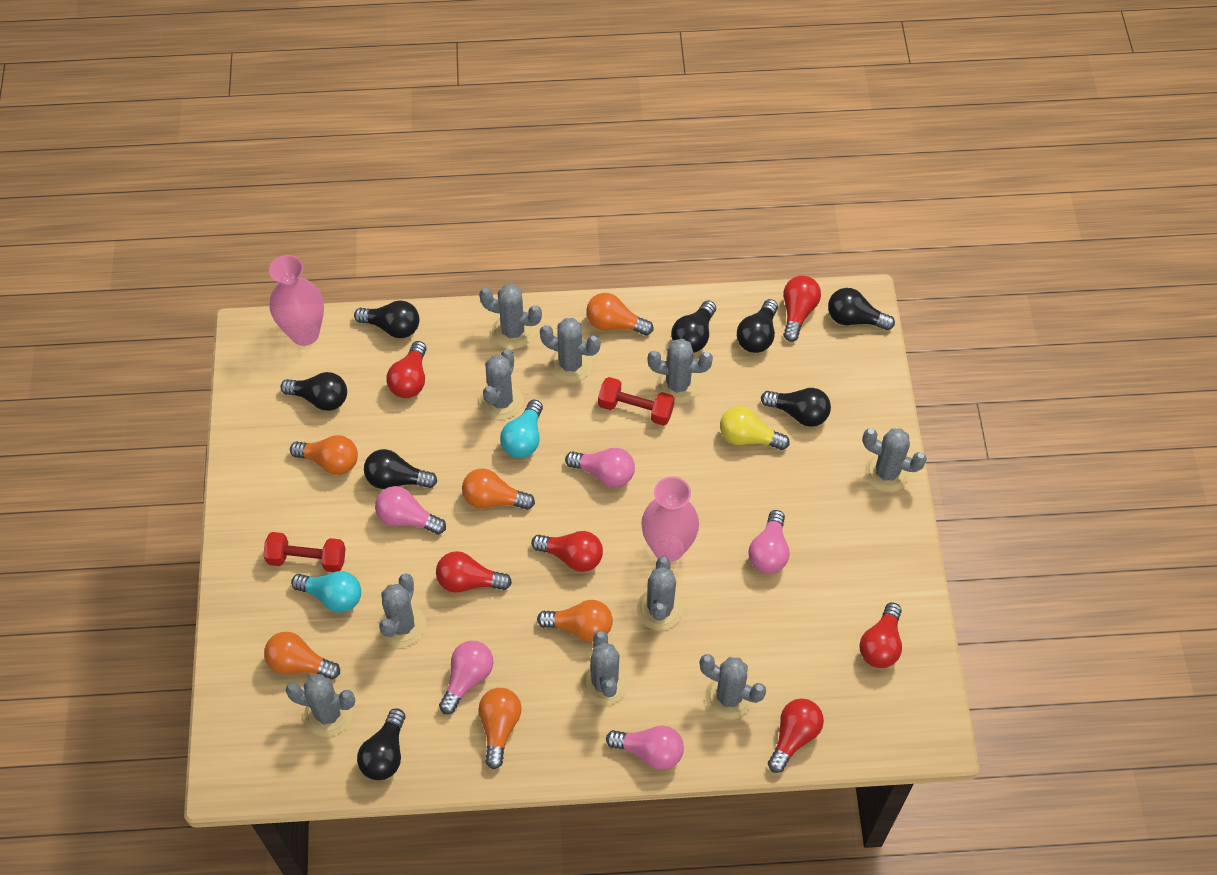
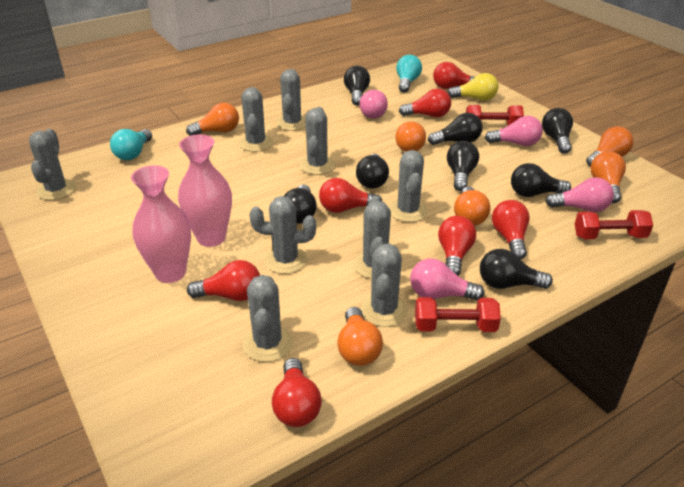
grey cactus: 10 -> 9
pink light bulb: 5 -> 4
red dumbbell: 2 -> 3
red light bulb: 6 -> 7

